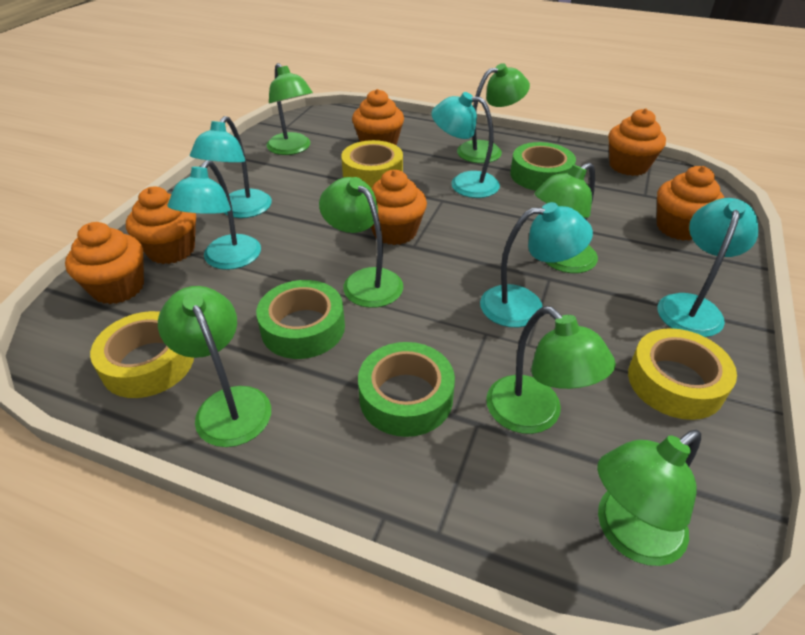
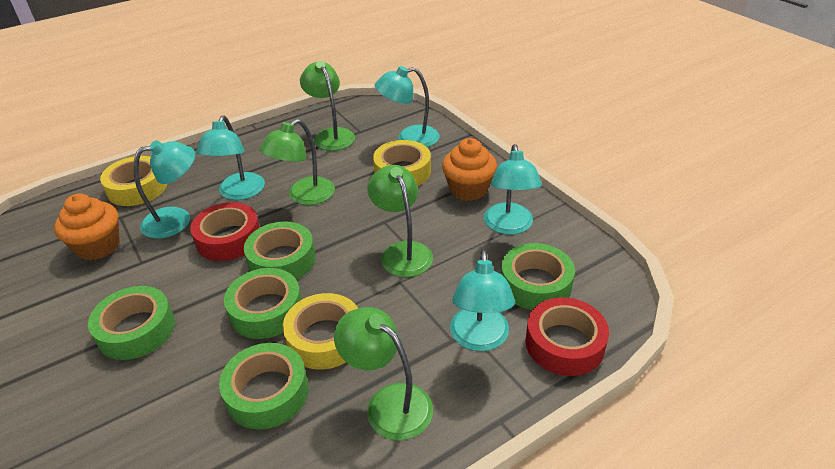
green lamp: 7 -> 4
green tape: 3 -> 5
orange cupcake: 6 -> 2
red tape: 0 -> 2

